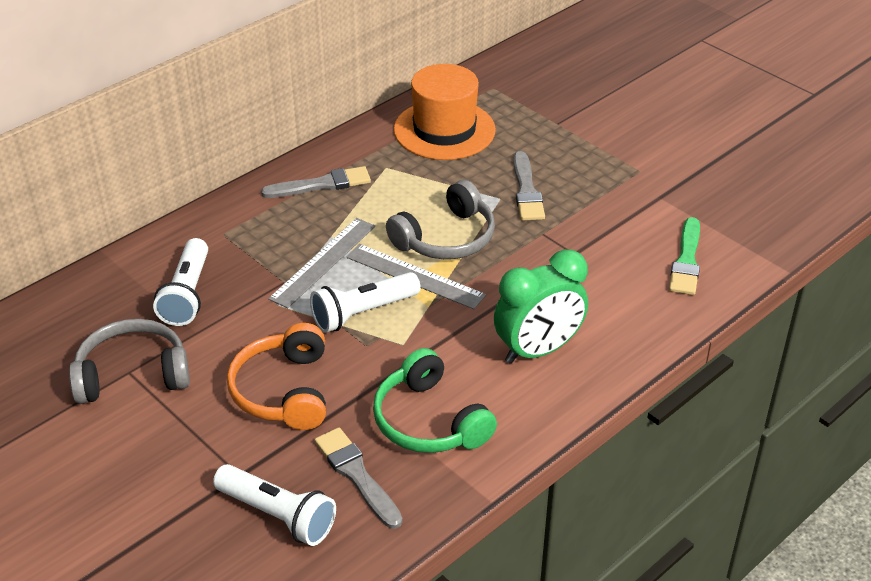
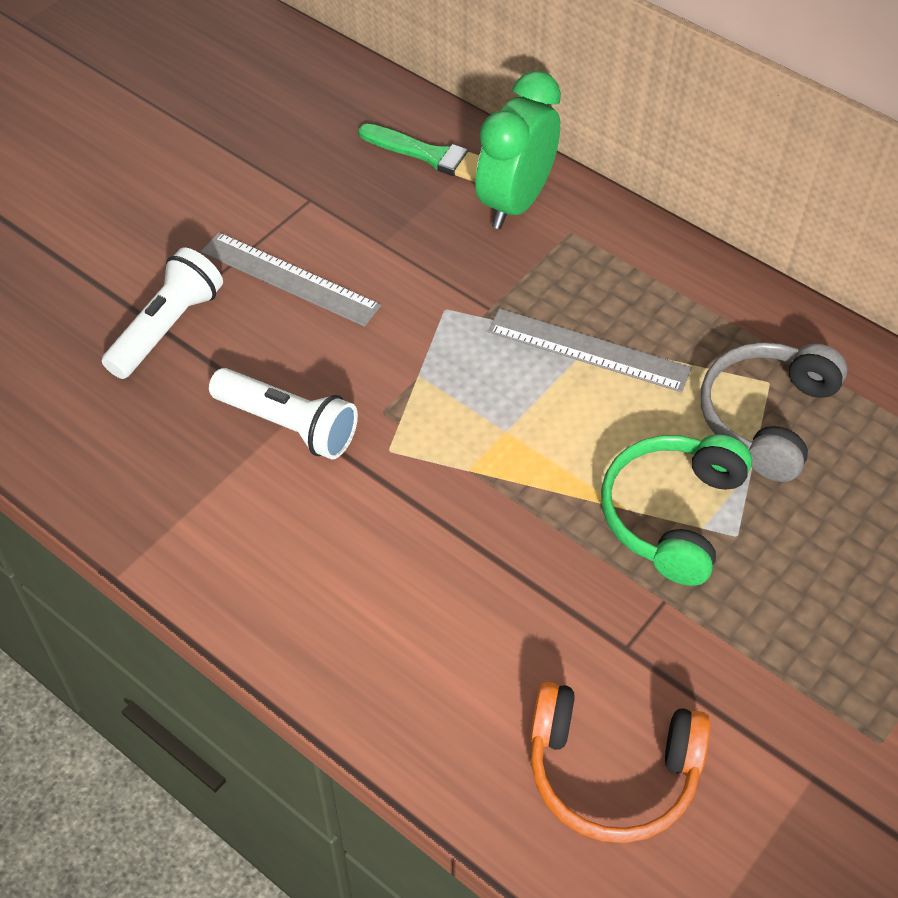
grey brush: 3 -> 0
grey headphones: 2 -> 1
orange hat: 1 -> 0
white flashlight: 3 -> 2

